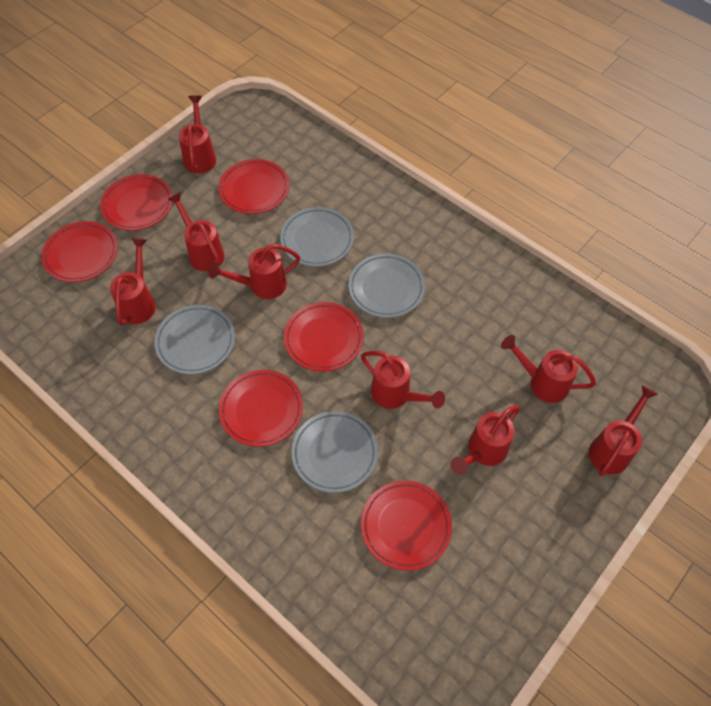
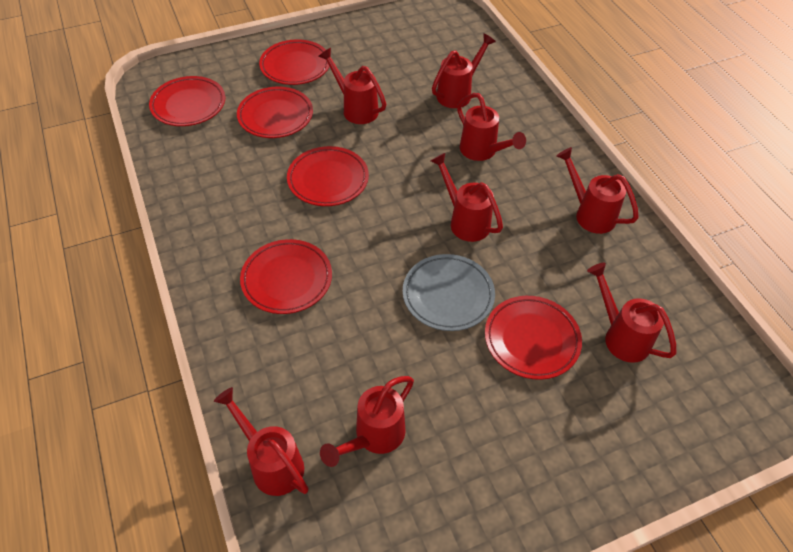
grey plate: 4 -> 1

